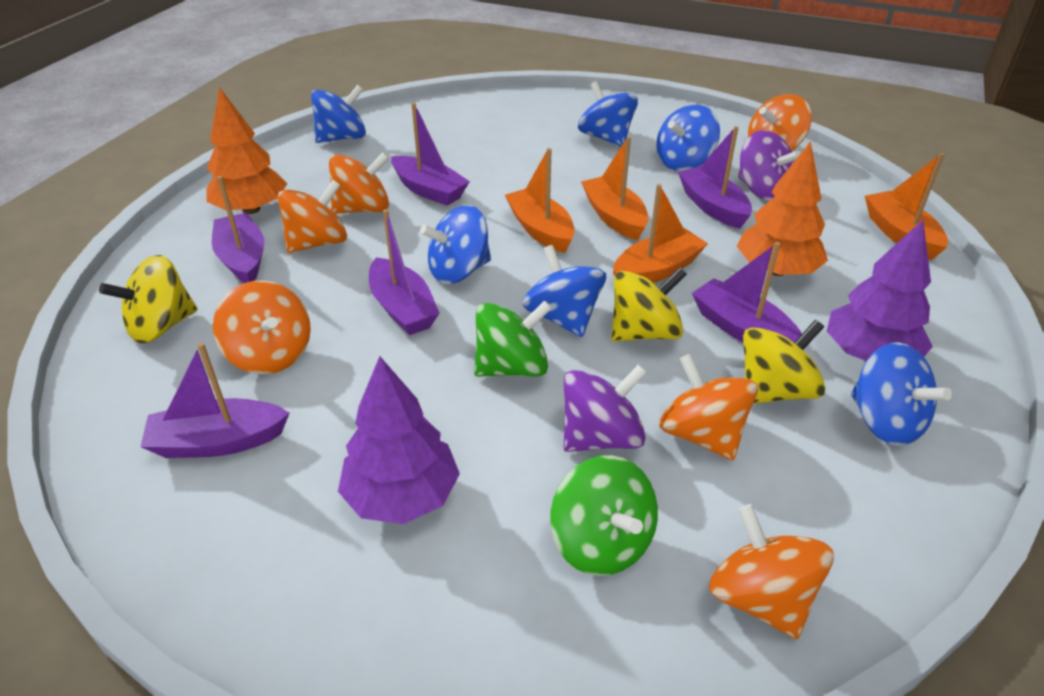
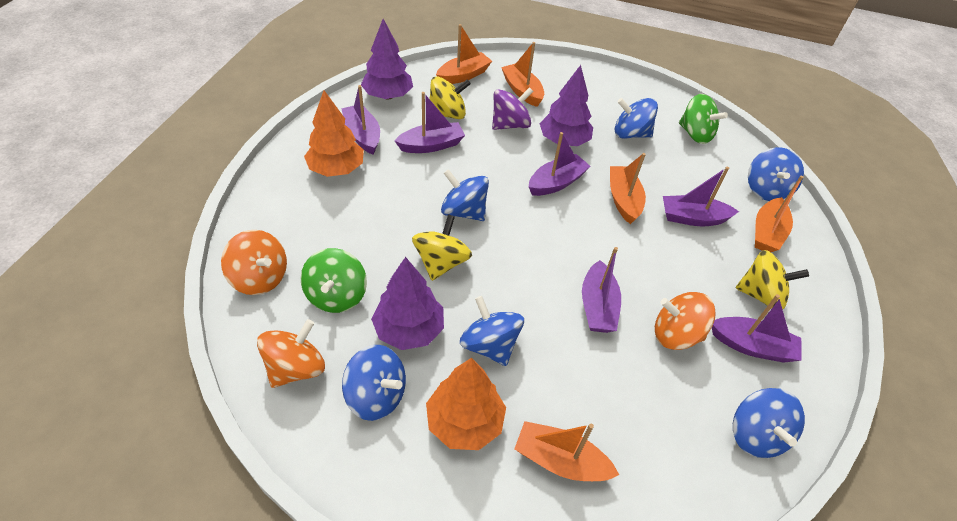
orange boat: 4 -> 5
orange spinning top: 6 -> 3
purple spinning top: 2 -> 1
purple tree: 2 -> 3

